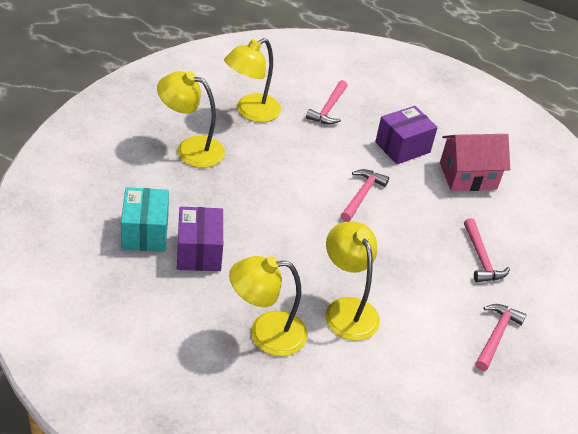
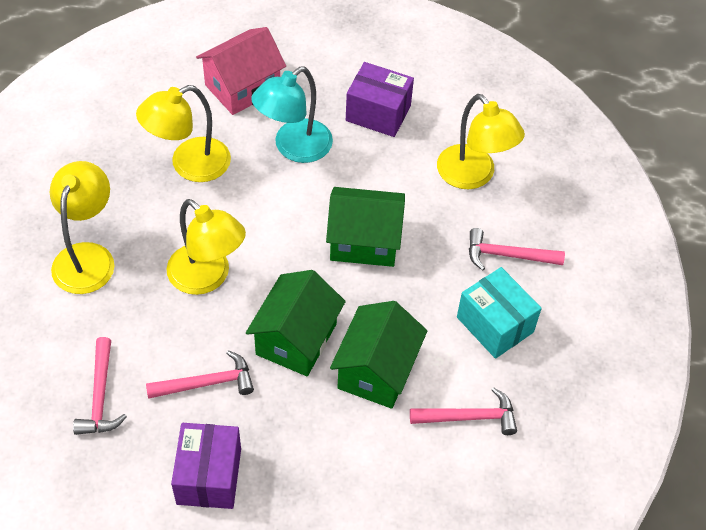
green house: 0 -> 3
turquoise lamp: 0 -> 1

